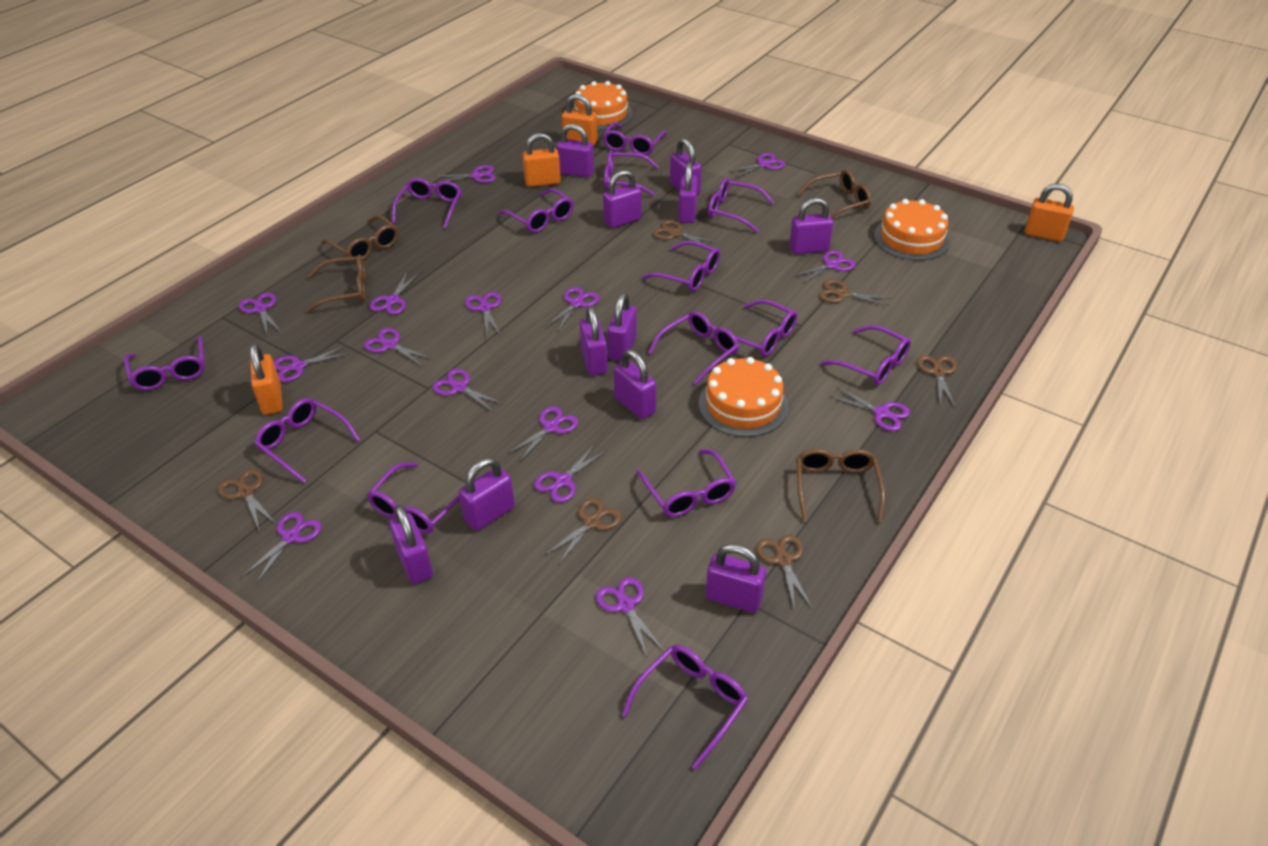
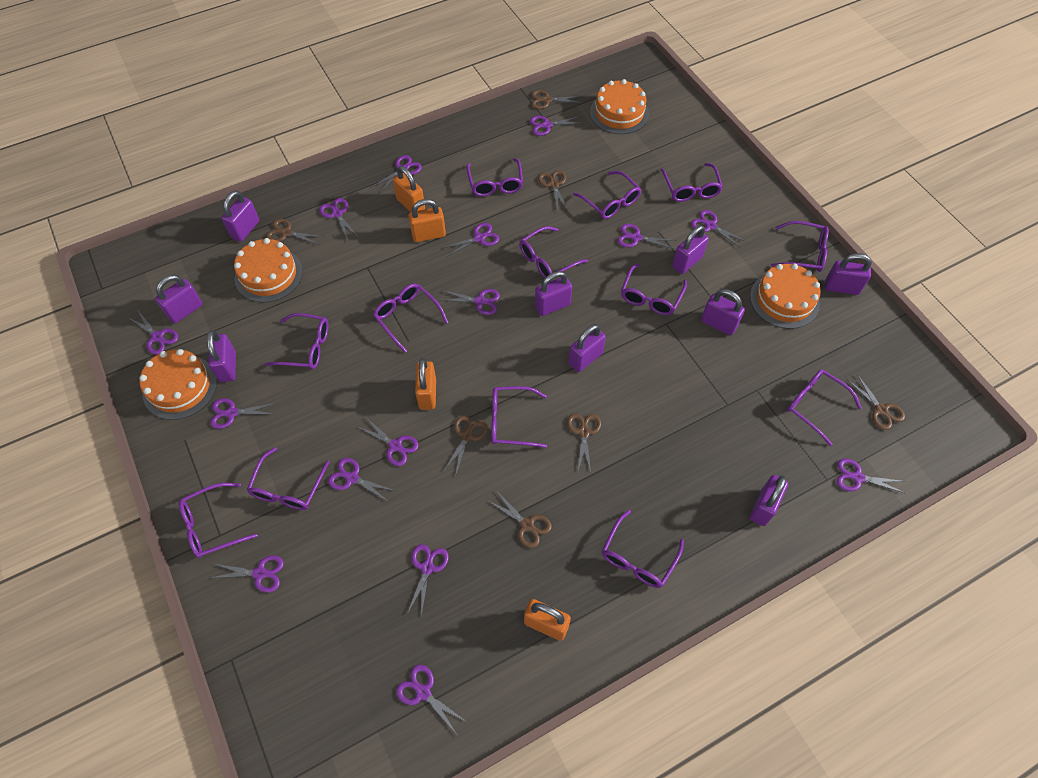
brown glasses: 4 -> 0
brown scissors: 6 -> 7
orange cake: 3 -> 4
purple glasses: 14 -> 13
purple padlock: 11 -> 9

